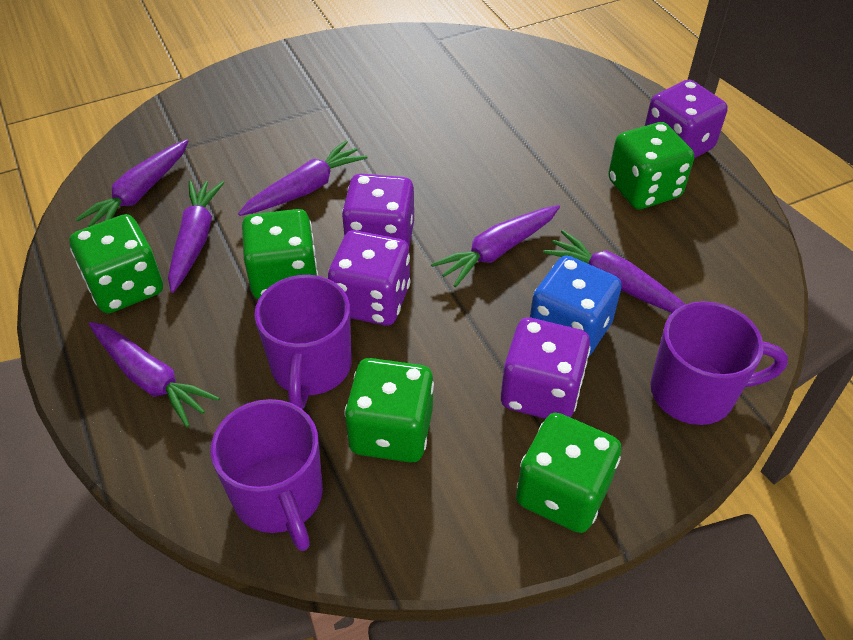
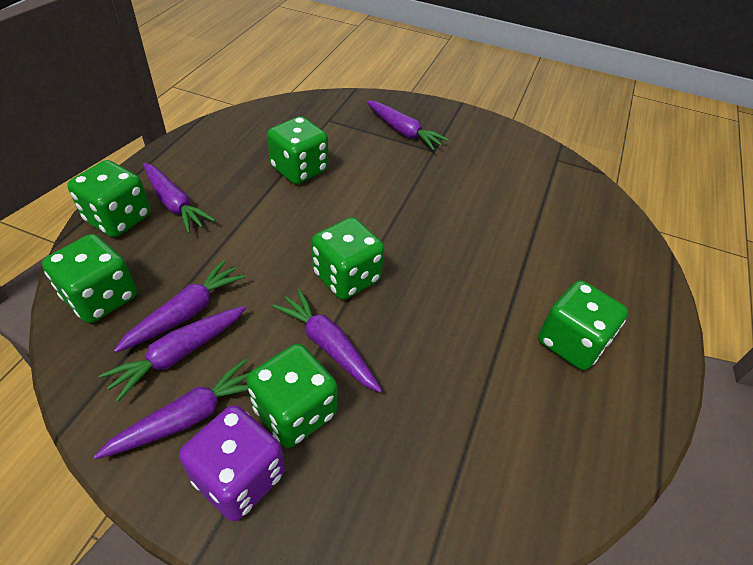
blue dice: 1 -> 0
green dice: 5 -> 6
purple dice: 4 -> 1
purple mug: 3 -> 0

